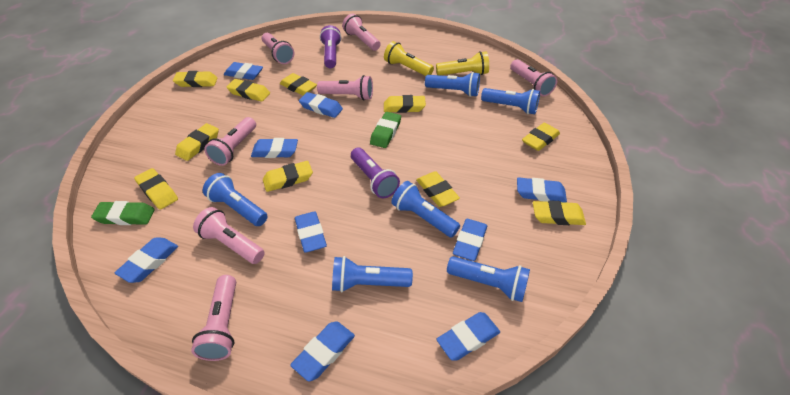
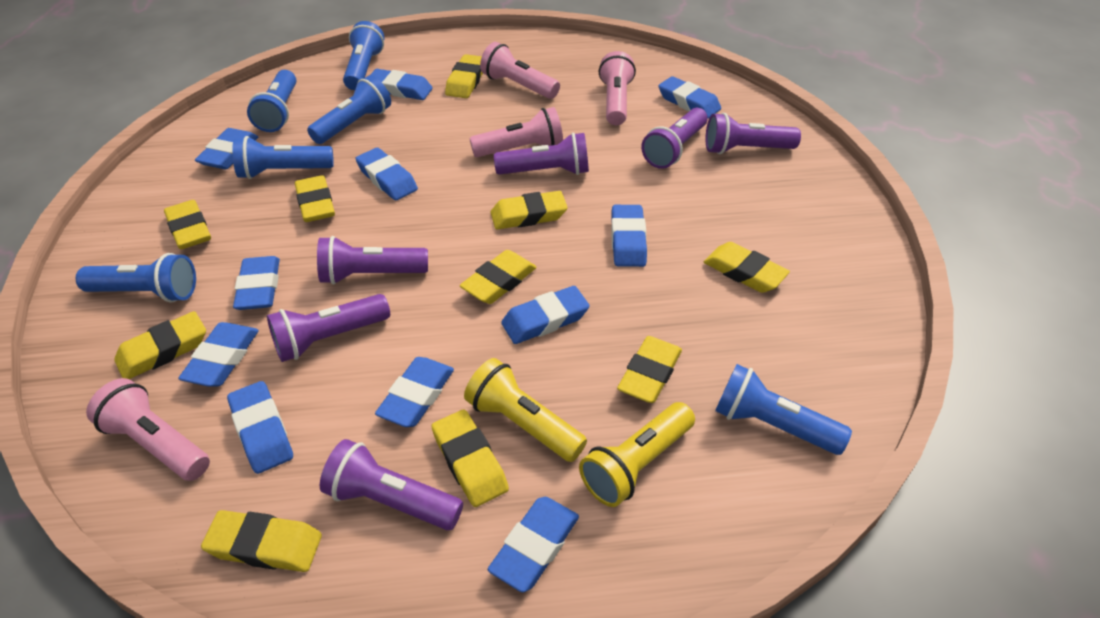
blue eraser: 9 -> 11
green eraser: 2 -> 0
pink flashlight: 7 -> 4
purple flashlight: 2 -> 6

